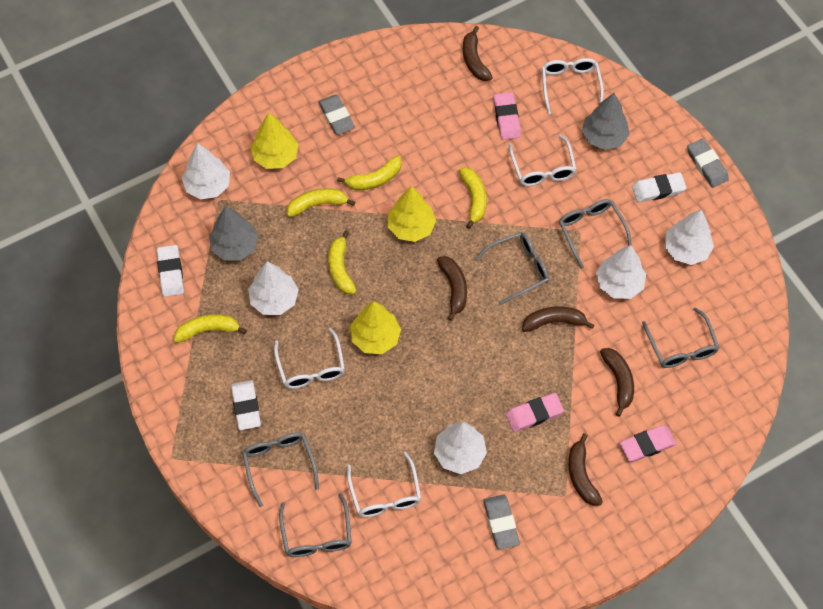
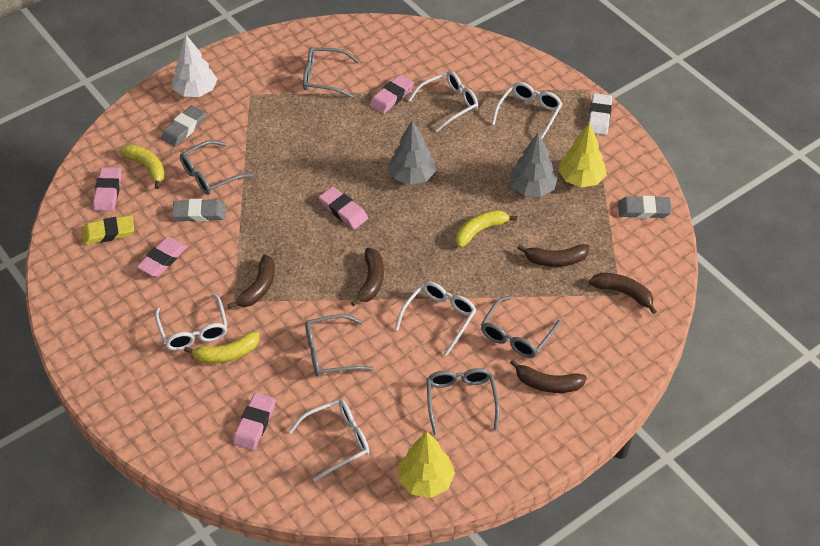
pink eraser: 3 -> 5
white eraser: 3 -> 1
white glasses: 4 -> 5
white tree: 5 -> 1
yellow banana: 5 -> 3
yellow eraser: 0 -> 1
yellow tree: 3 -> 2

